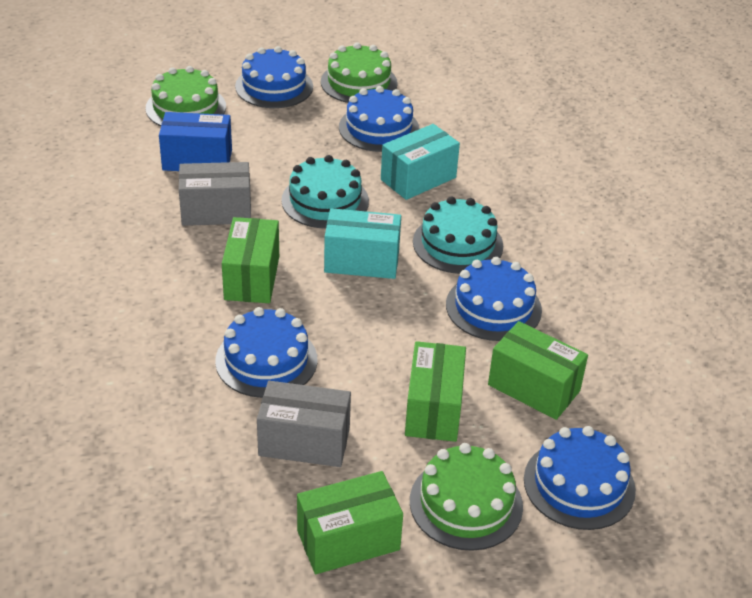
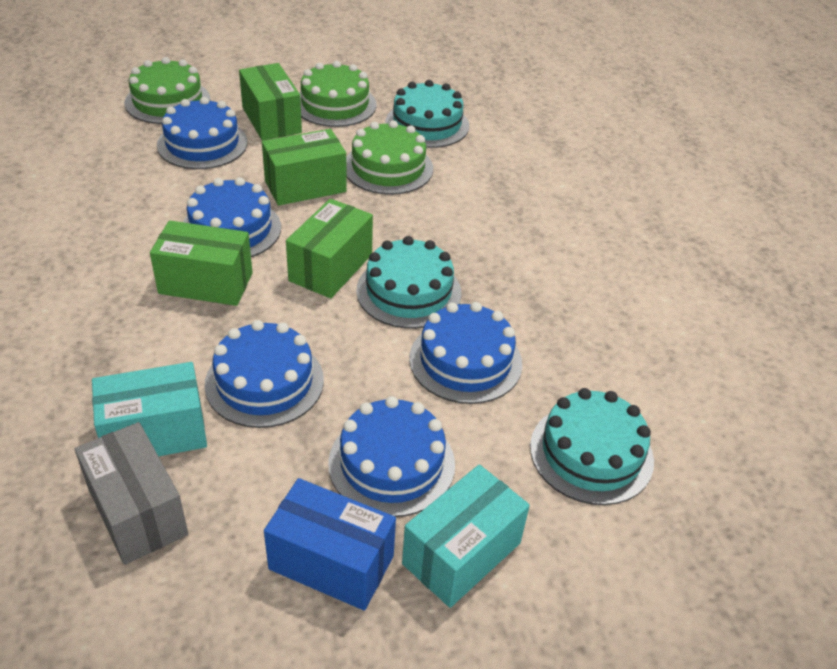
grey box: 2 -> 1
turquoise cake: 2 -> 3

